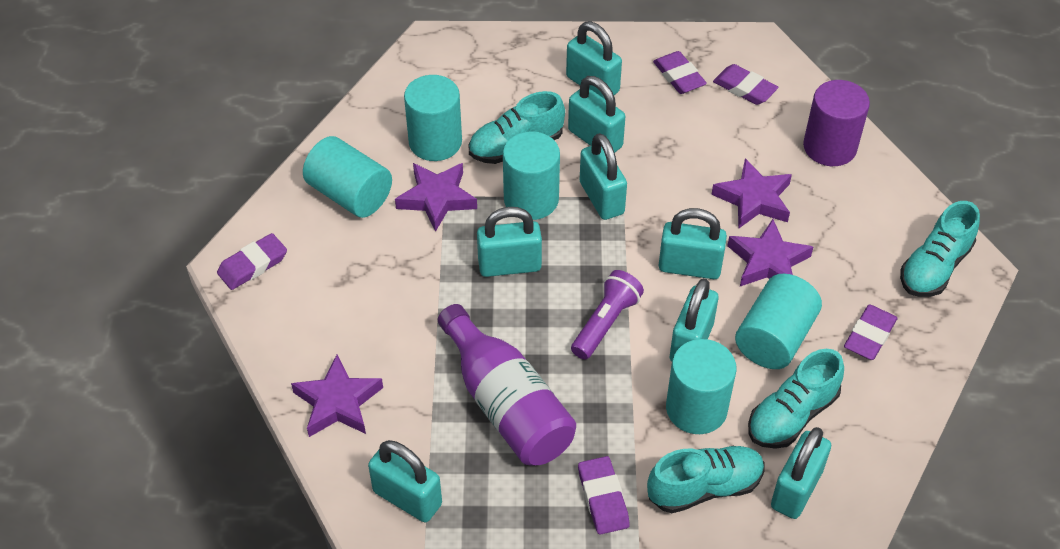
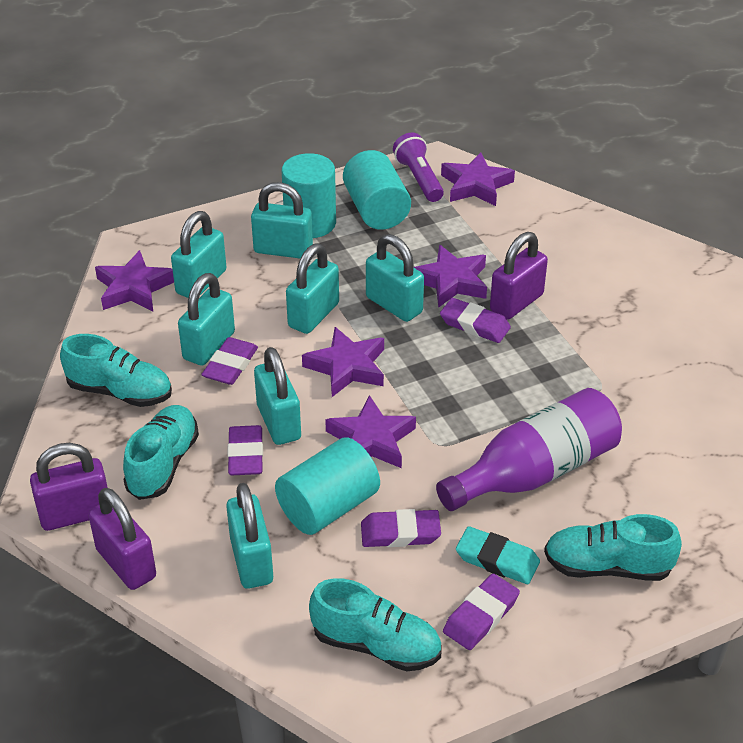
purple cylinder: 1 -> 0
purple padlock: 0 -> 3
purple star: 4 -> 5
turquoise cylinder: 5 -> 3
turquoise eraser: 0 -> 1
turquoise padlock: 8 -> 7

